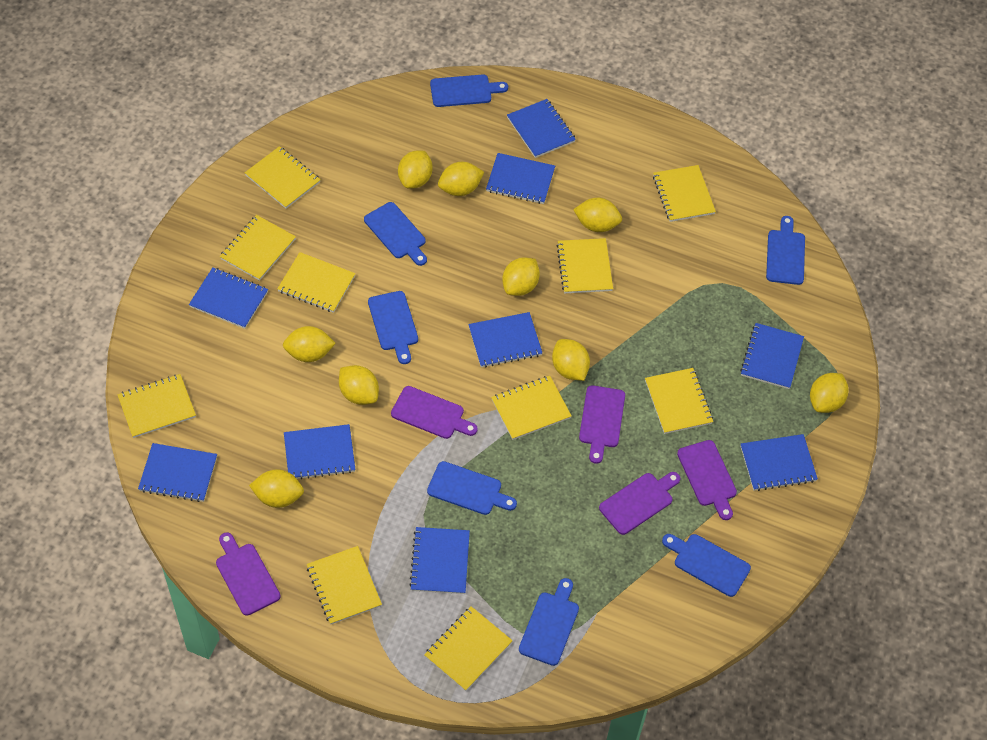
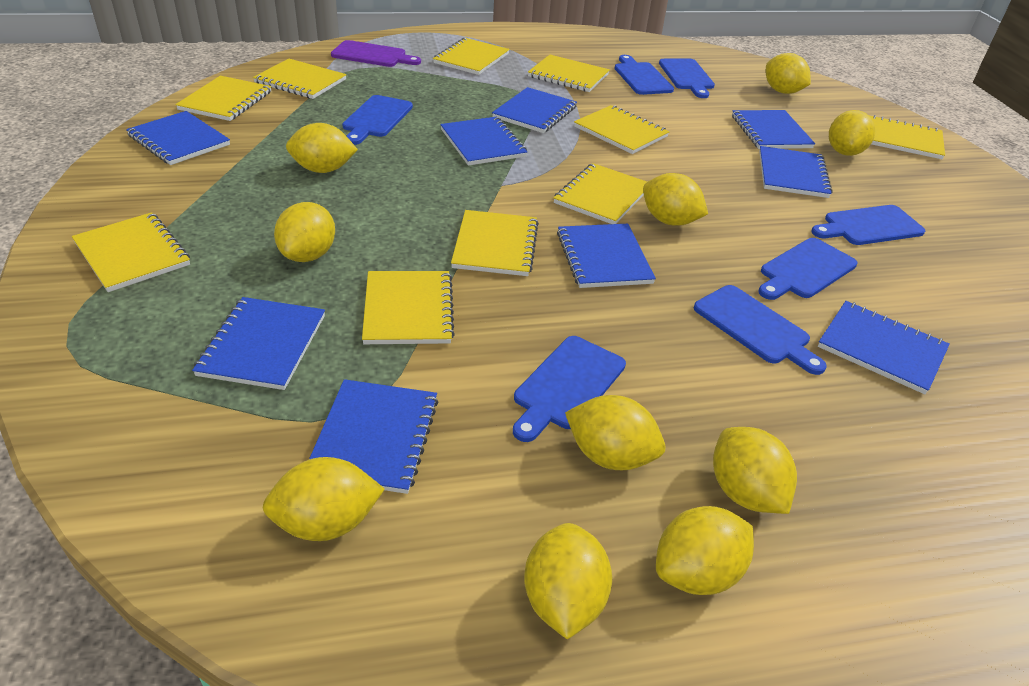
purple cutting board: 5 -> 1
yellow lemon: 9 -> 10

